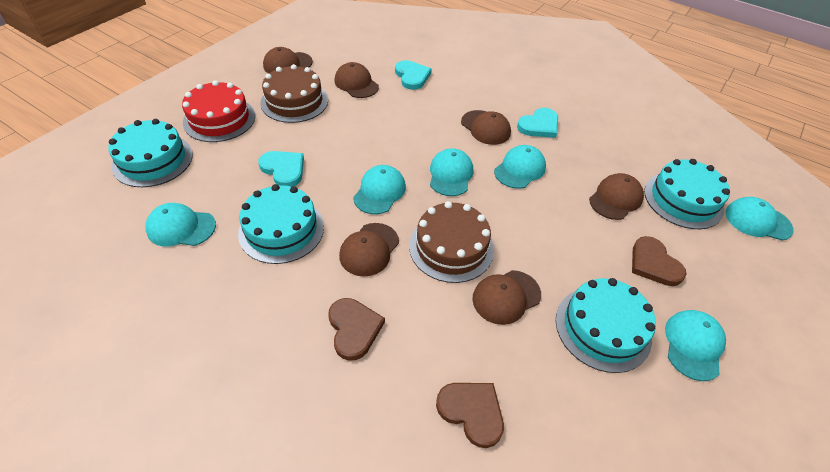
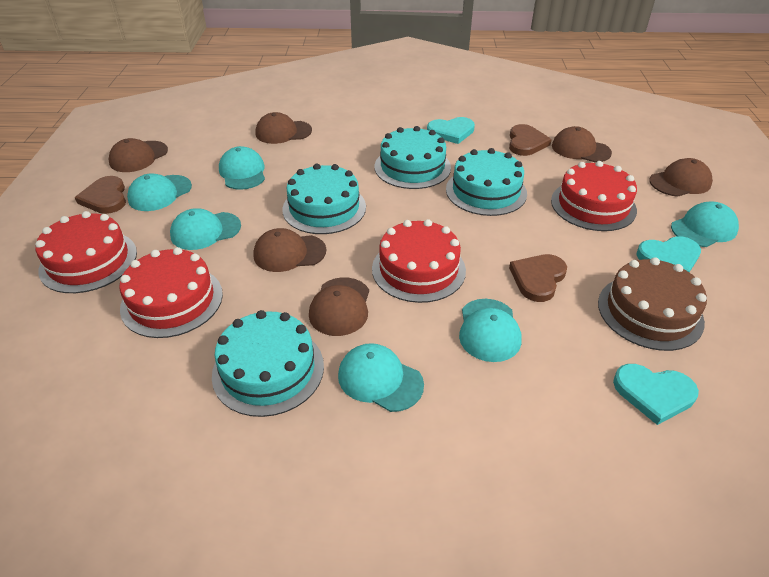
brown cake: 2 -> 1
red cake: 1 -> 4

